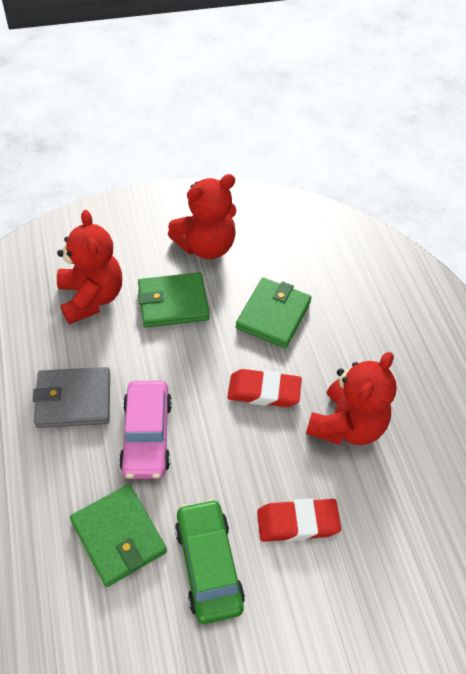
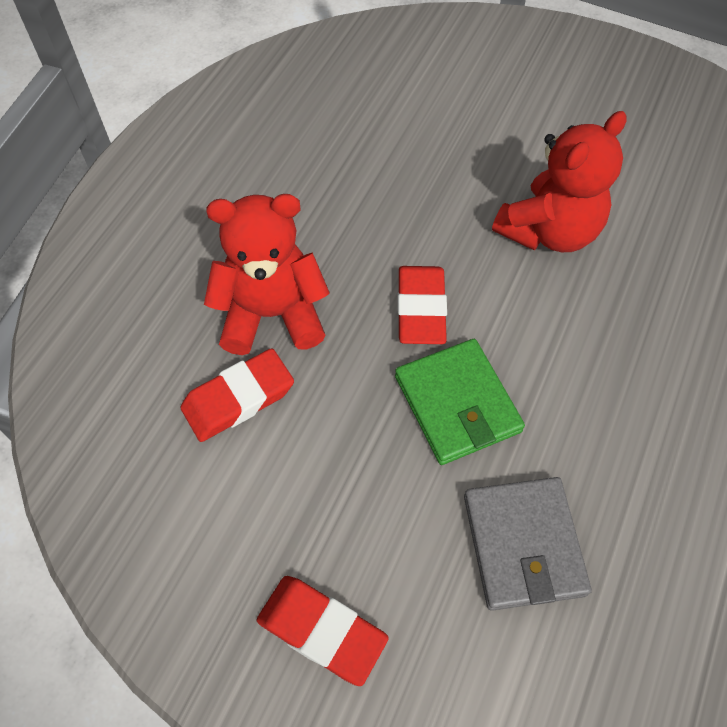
green car: 1 -> 0
green wallet: 3 -> 1
pink car: 1 -> 0
red eraser: 2 -> 3
red teddy bear: 3 -> 2

